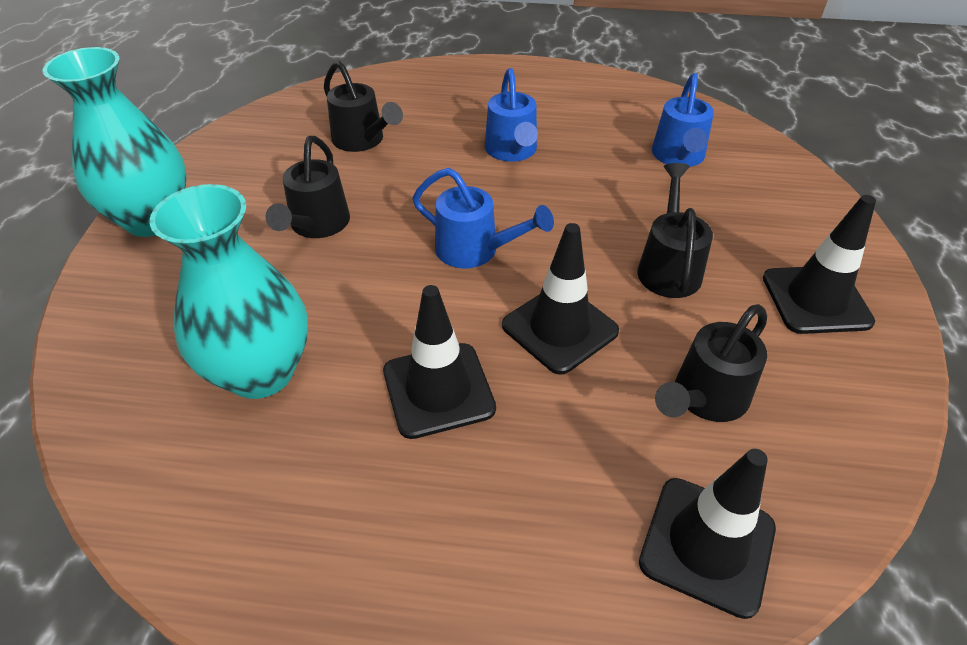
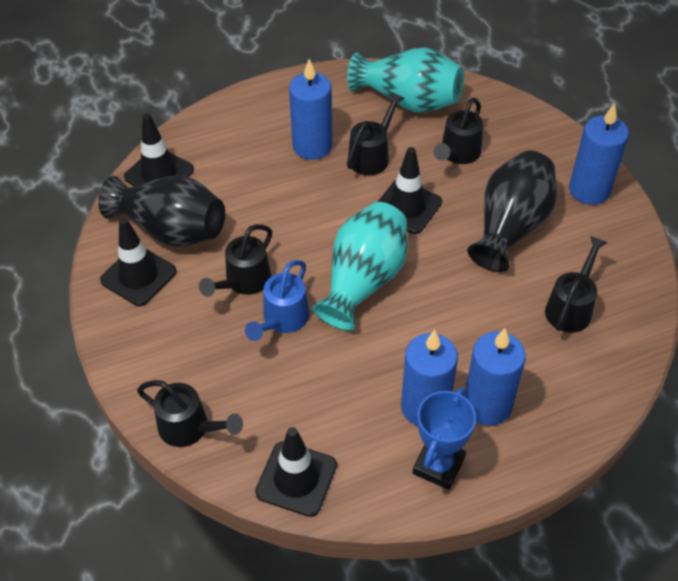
black vase: 0 -> 2
black watering can: 4 -> 5
blue candle: 0 -> 4
blue trophy: 0 -> 1
blue watering can: 3 -> 1

